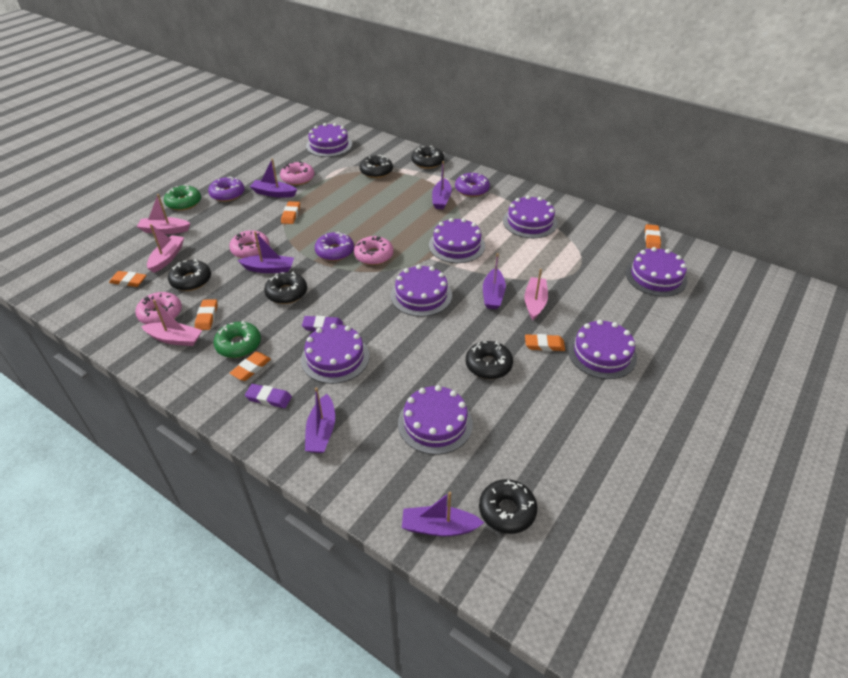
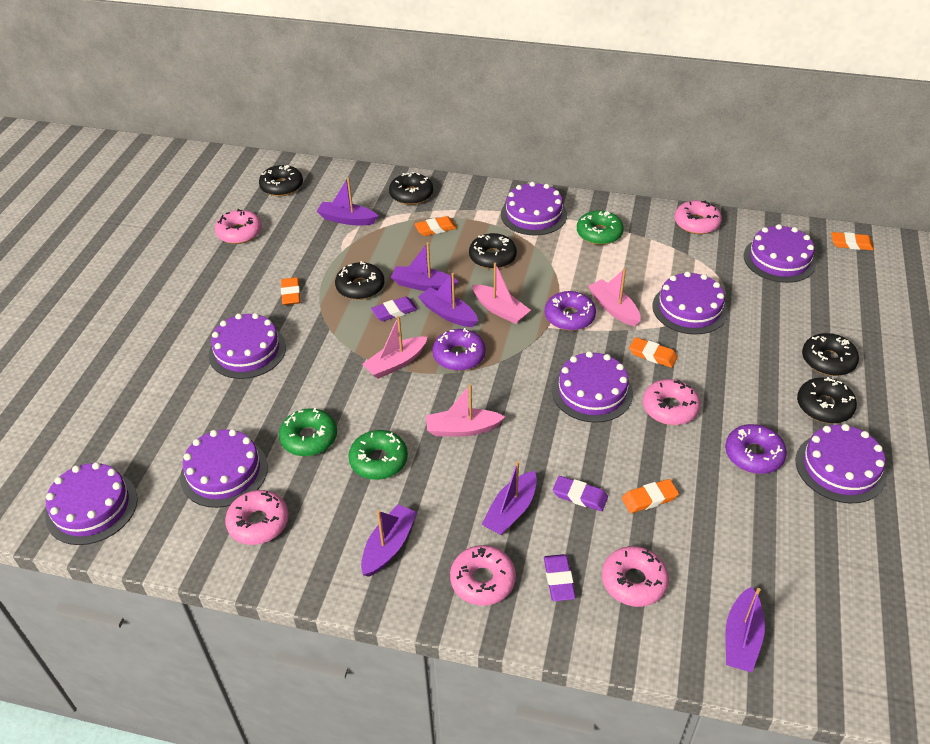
green donut: 2 -> 3
orange eraser: 6 -> 5
pink donut: 4 -> 6
purple eraser: 2 -> 3

